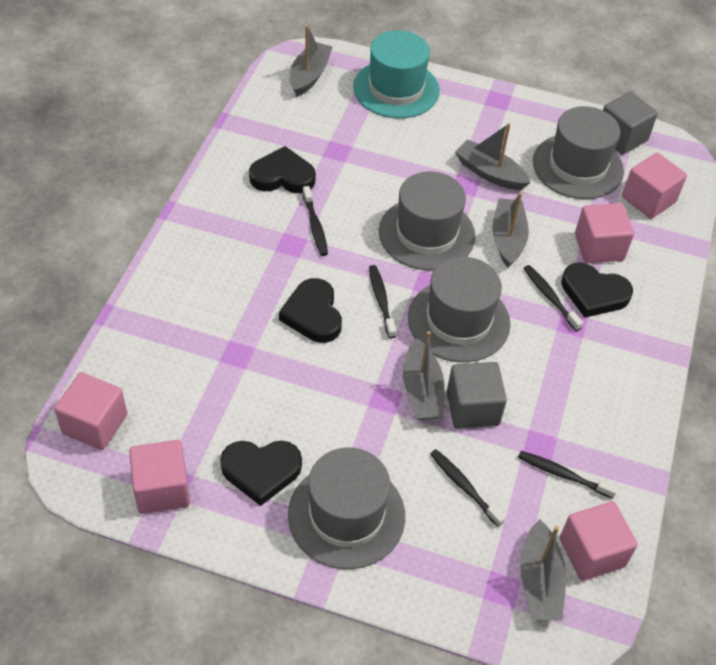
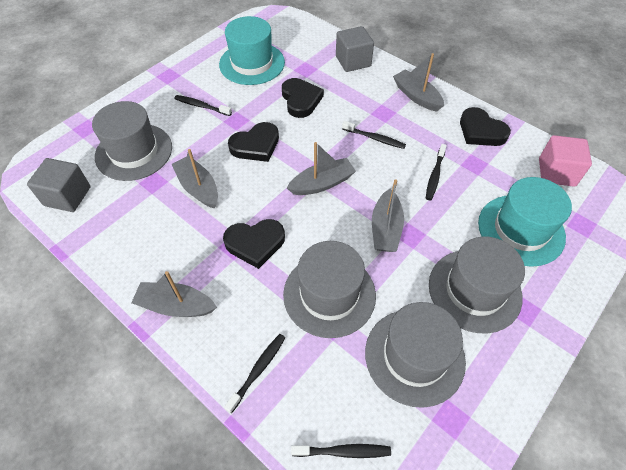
pink cube: 5 -> 1
turquoise hat: 1 -> 2

